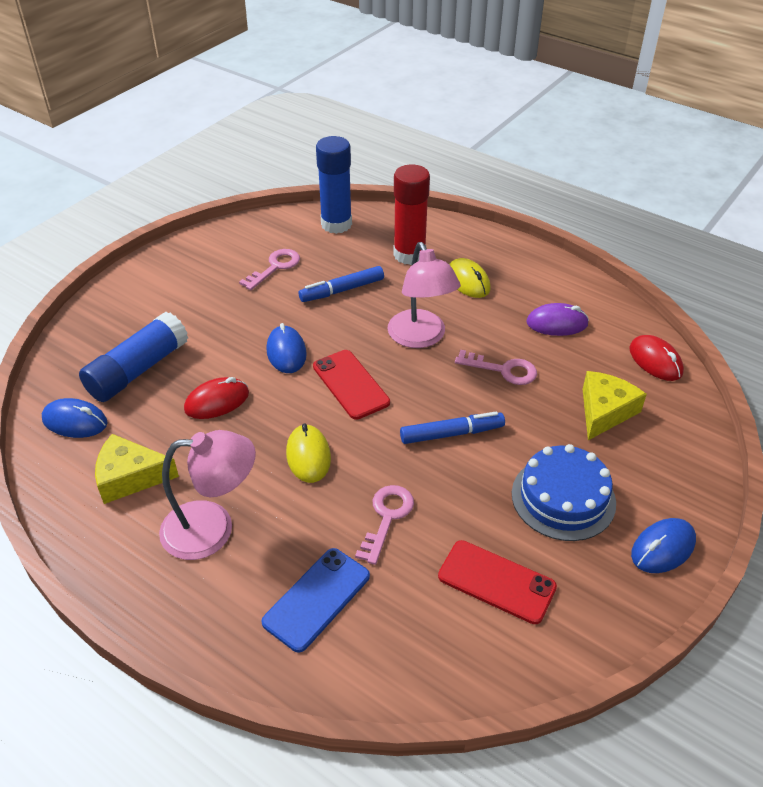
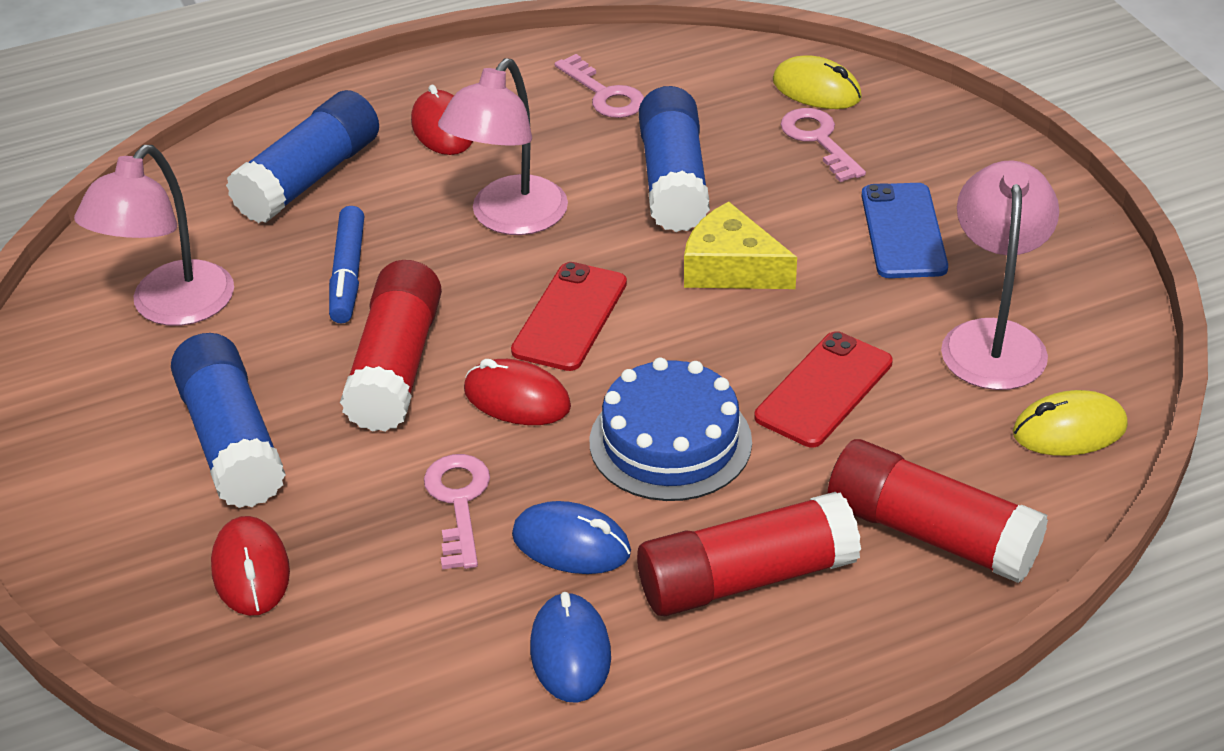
blue glue stick: 2 -> 3
blue marker: 2 -> 1
blue mouse: 3 -> 2
pink lamp: 2 -> 3
purple mouse: 1 -> 0
red glue stick: 1 -> 3
red mouse: 2 -> 3
yellow cheese: 2 -> 1

